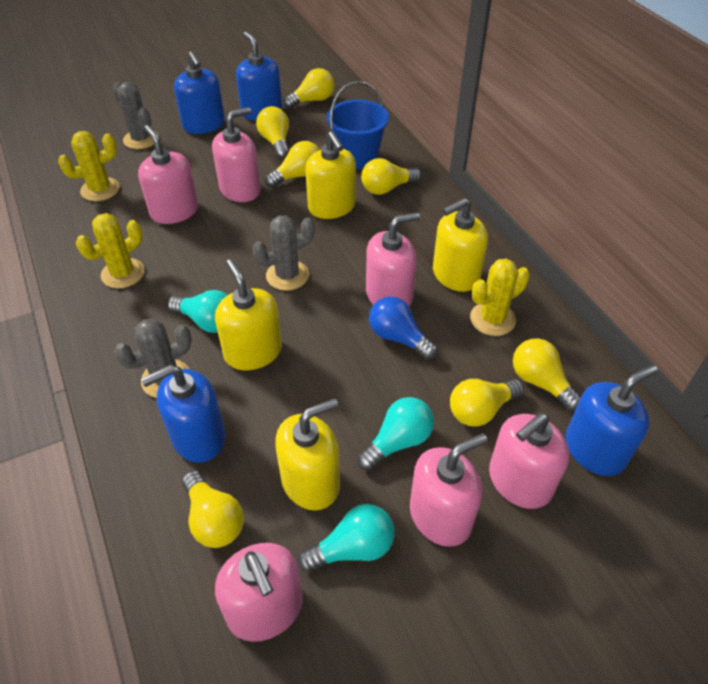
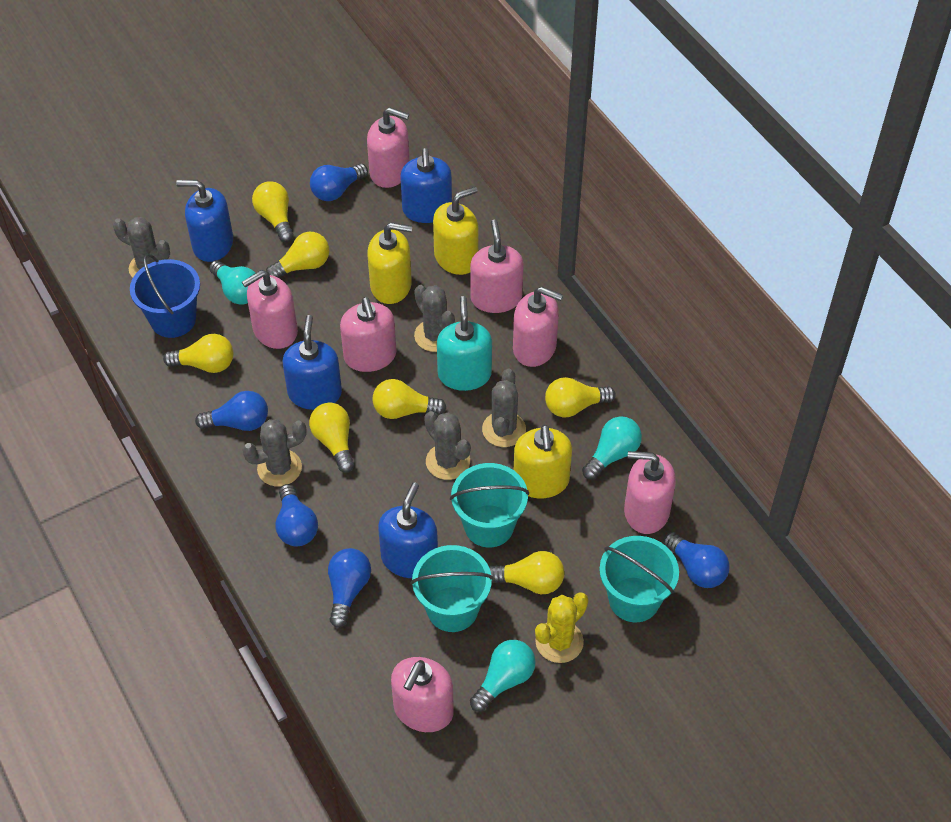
blue light bulb: 1 -> 5
grey cactus: 3 -> 5
pink soap dispenser: 6 -> 7
turquoise bucket: 0 -> 3
turquoise soap dispenser: 0 -> 1
yellow cactus: 3 -> 1
yellow soap dispenser: 4 -> 3

